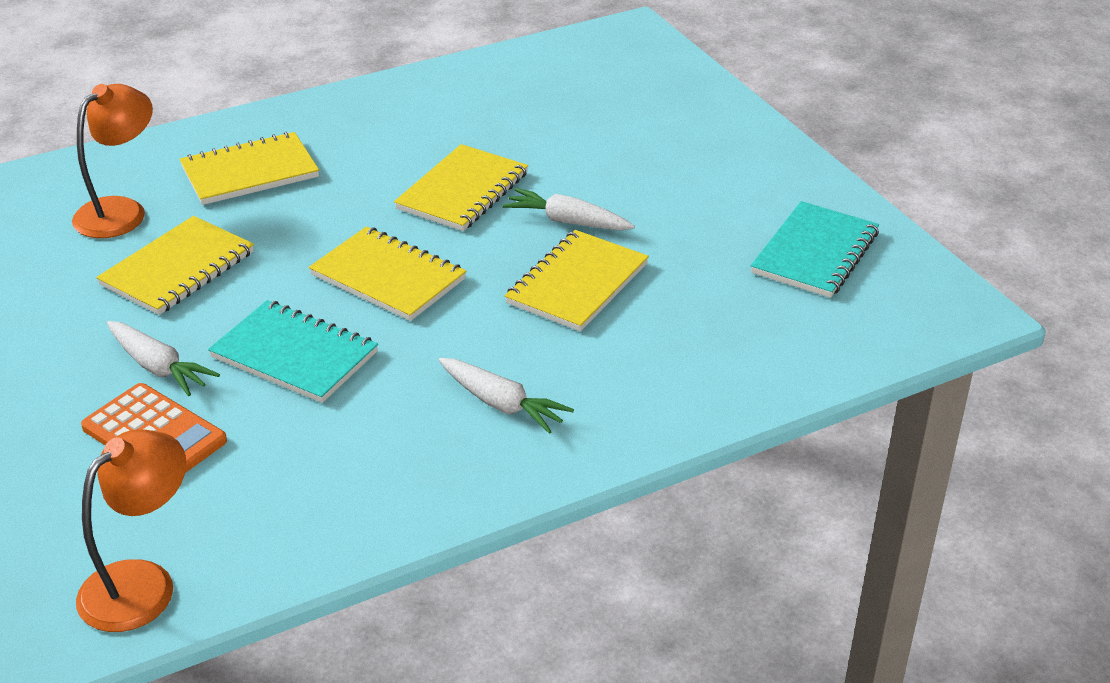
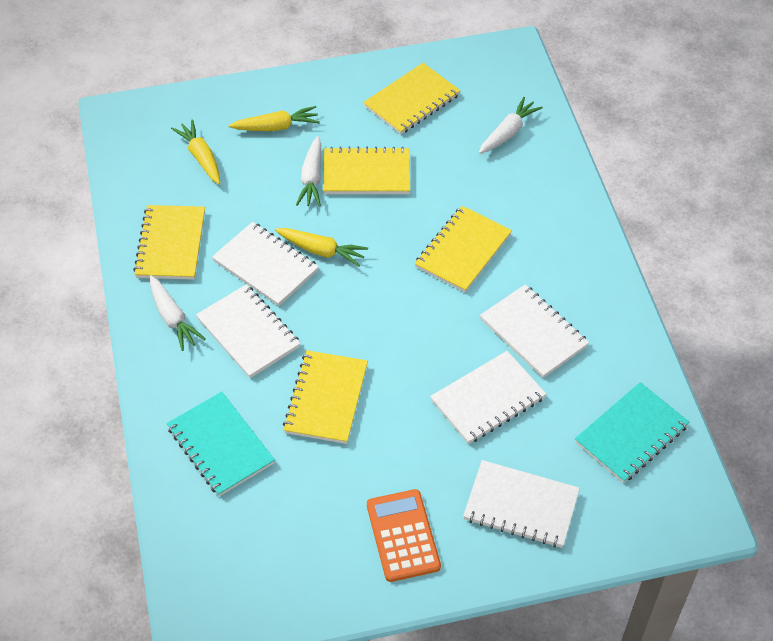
orange lamp: 2 -> 0
white notebook: 0 -> 5
yellow carrot: 0 -> 3

